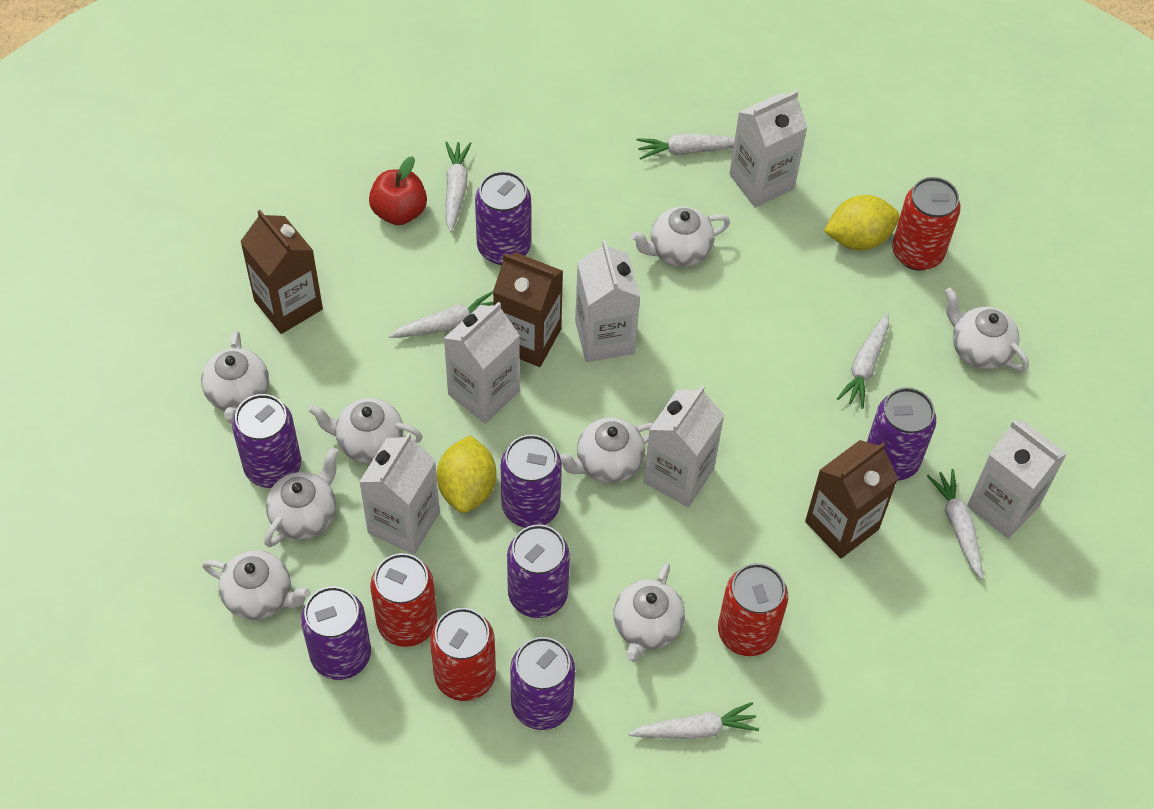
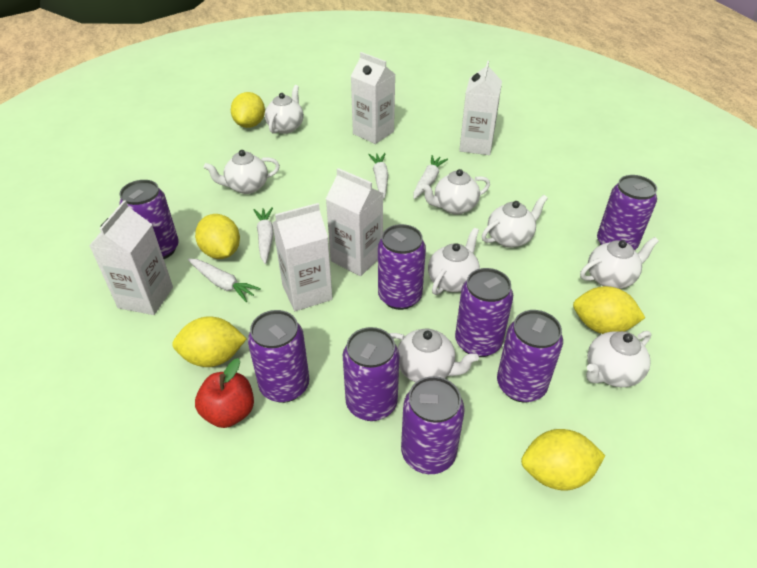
brown carton: 3 -> 0
purple can: 7 -> 8
red can: 4 -> 0
white carrot: 6 -> 4
white carton: 6 -> 5
yellow lemon: 2 -> 5

